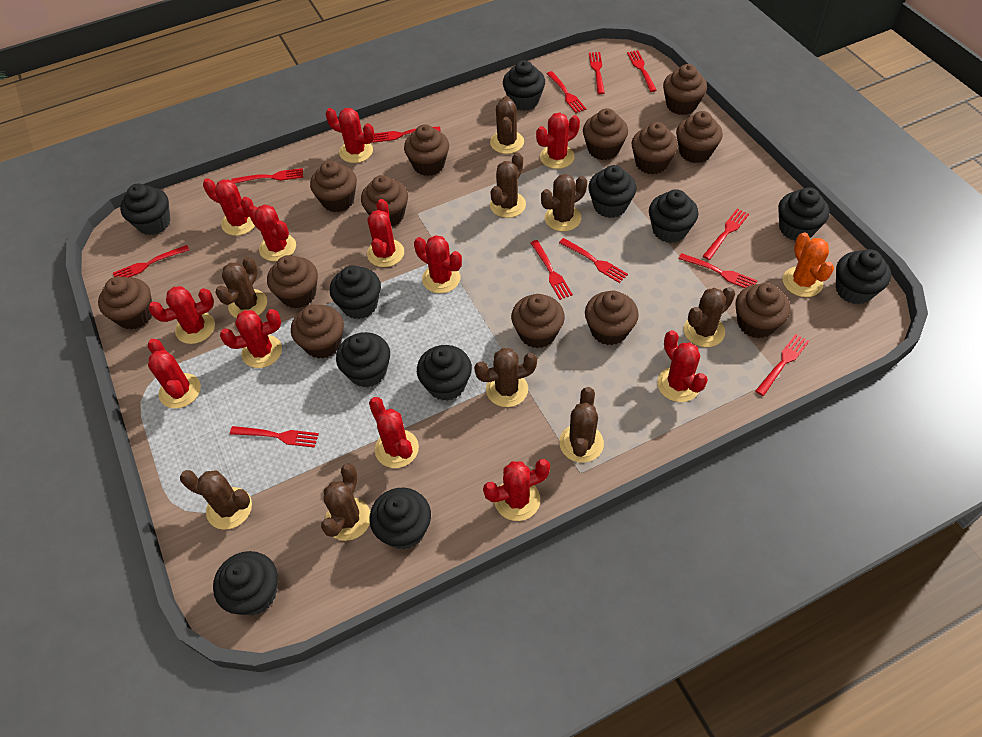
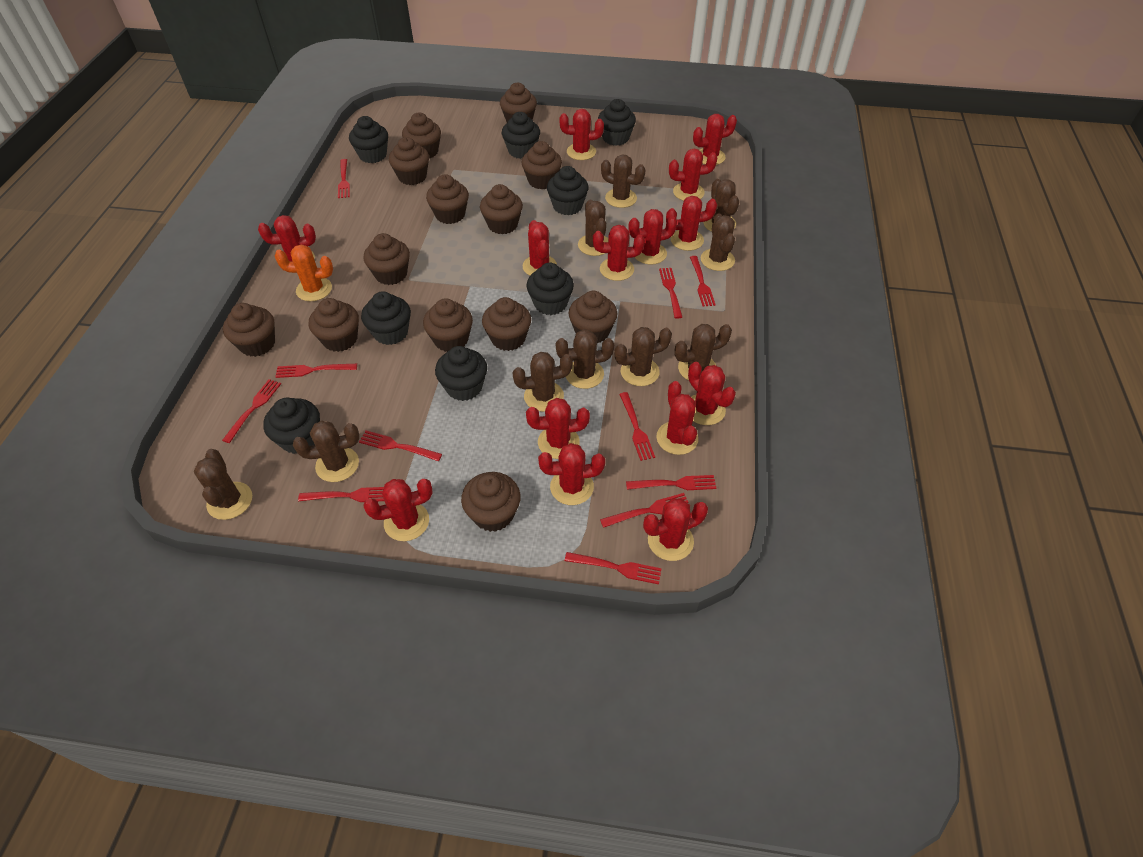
black cupcake: 11 -> 8
brown cactus: 9 -> 10
red cactus: 12 -> 14
red fork: 12 -> 11

